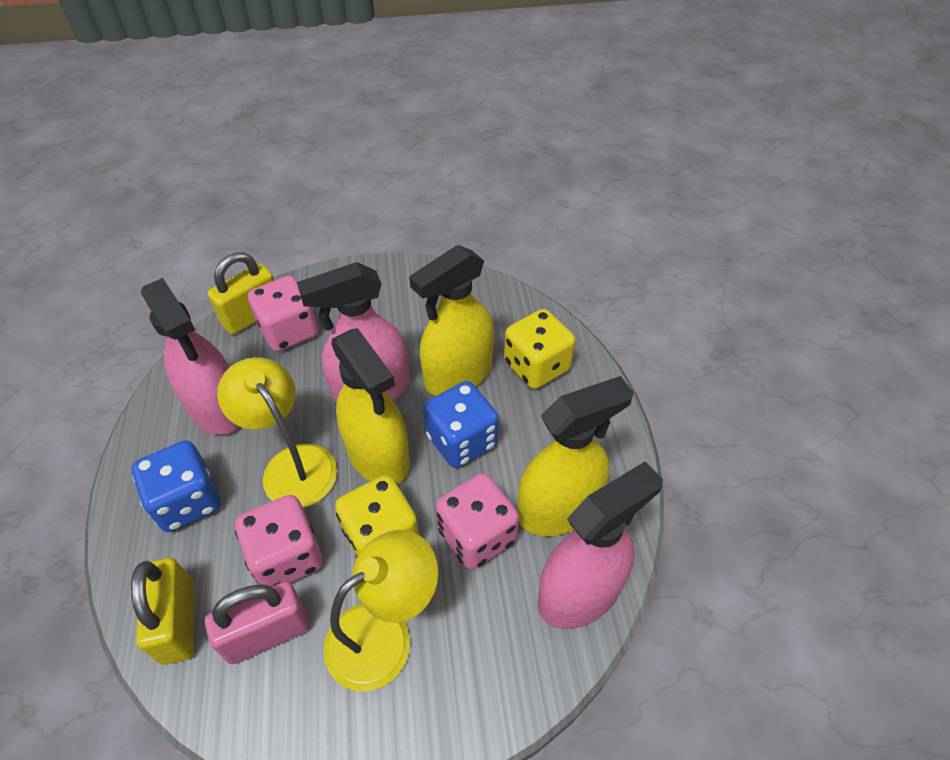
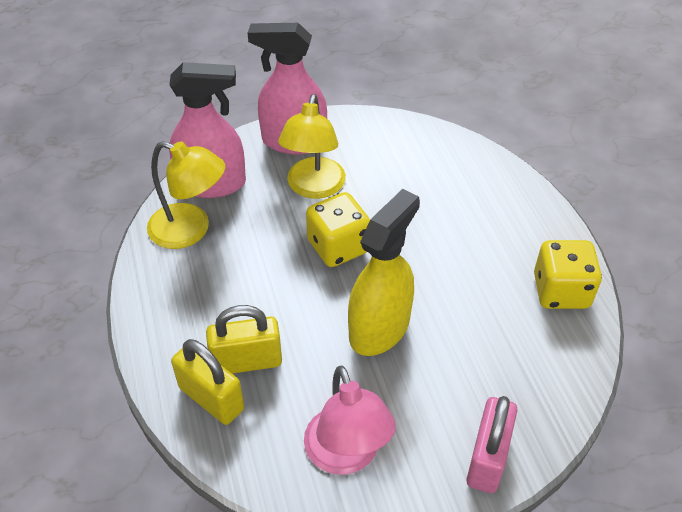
blue dice: 2 -> 0
pink dice: 3 -> 0
pink lamp: 0 -> 1
pink spray bottle: 3 -> 2
yellow spray bottle: 3 -> 1

